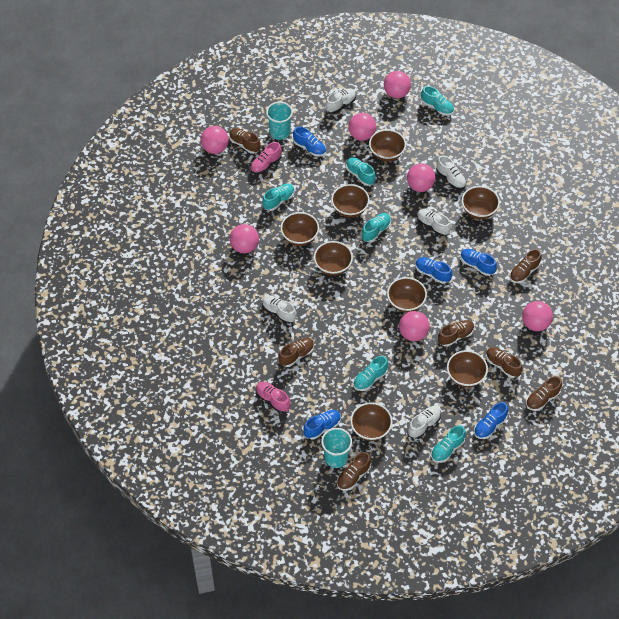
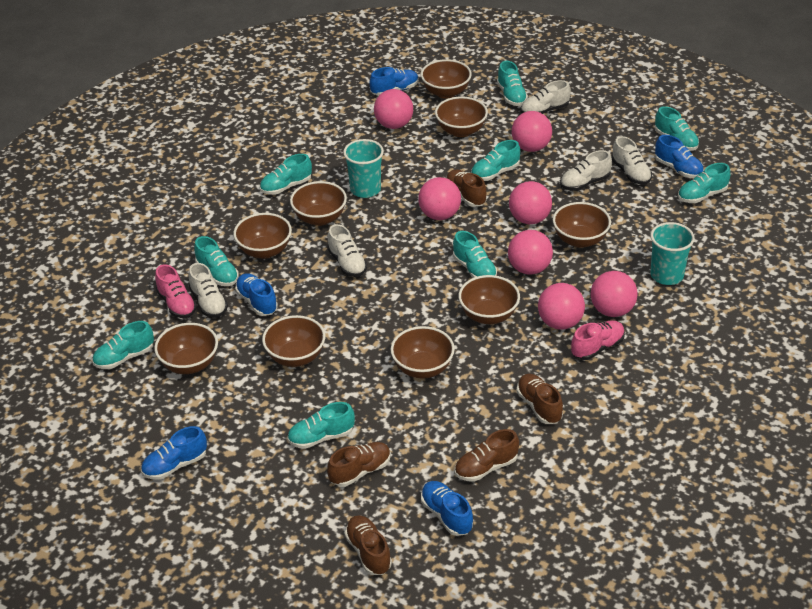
brown bowl: 8 -> 9
brown shoe: 7 -> 5
turquoise shoe: 6 -> 9

